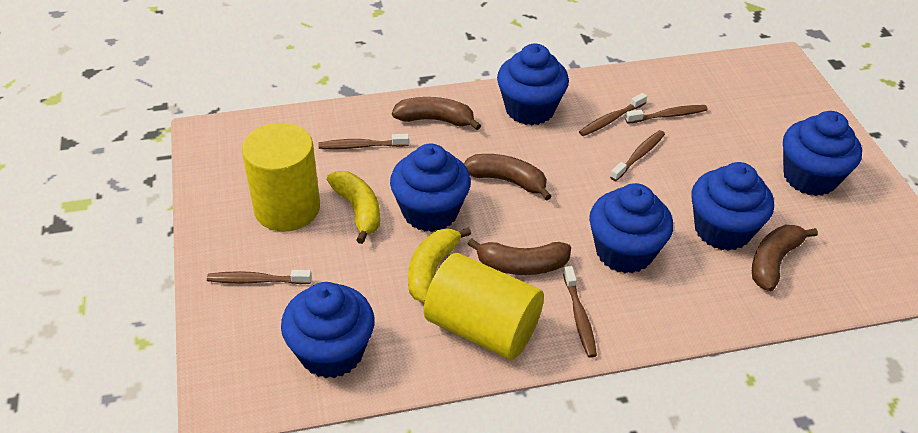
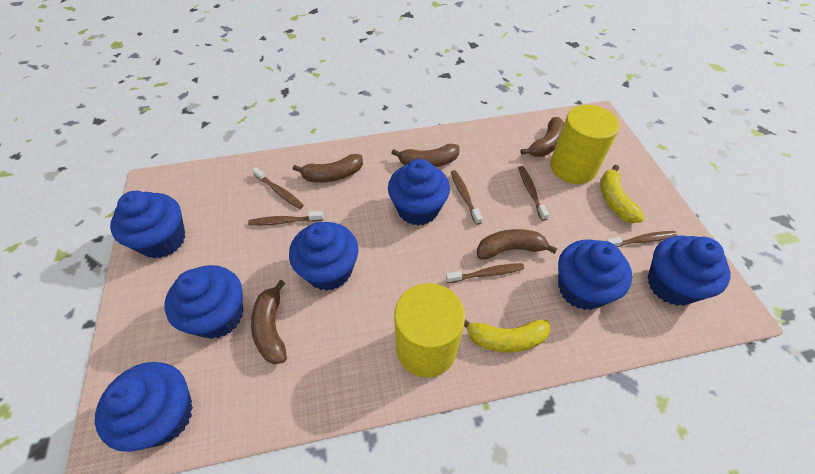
blue cupcake: 6 -> 7
brown banana: 4 -> 5

